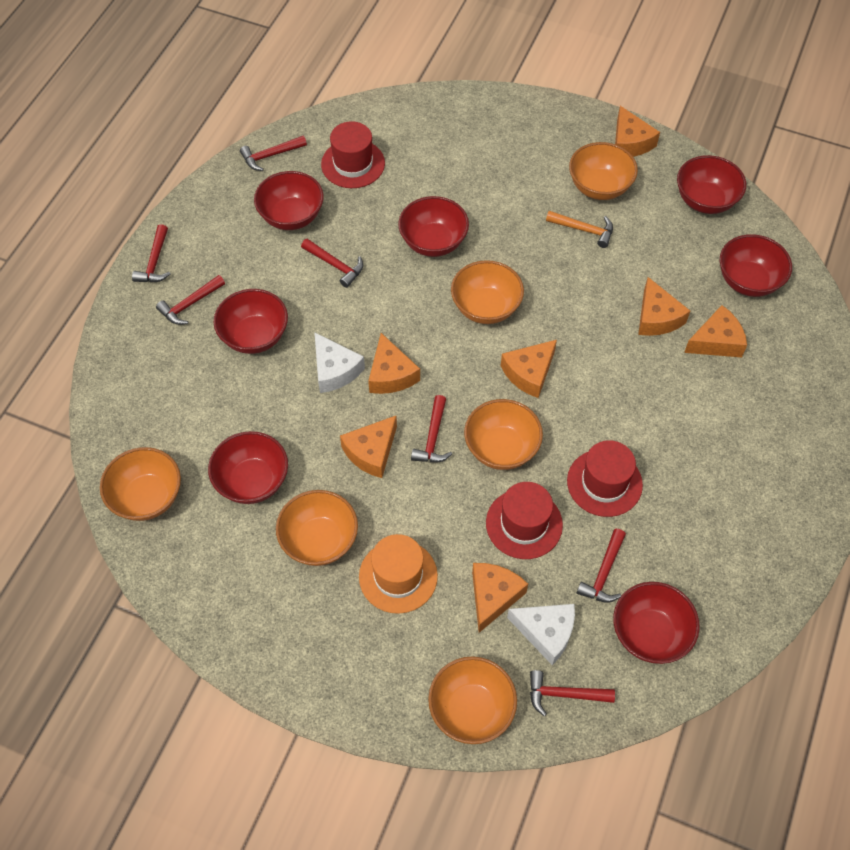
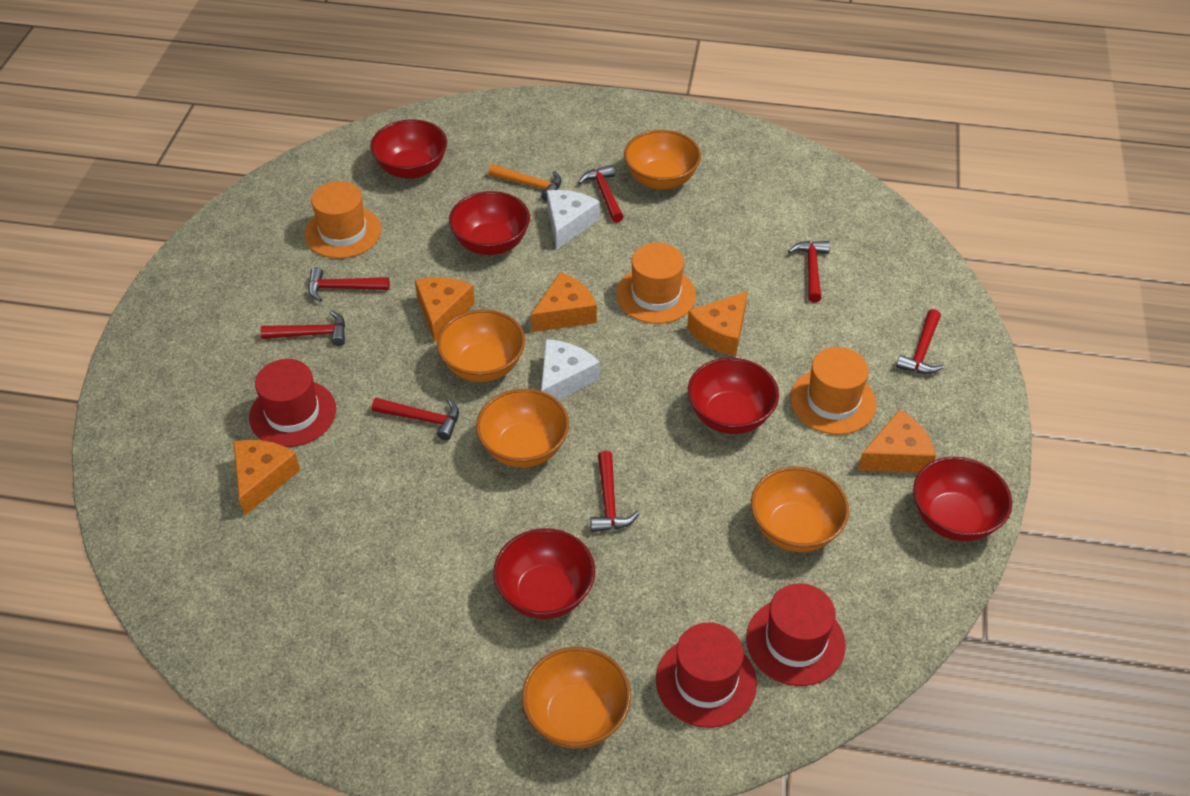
orange bowl: 6 -> 5
orange cheese: 7 -> 5
orange hat: 1 -> 3
red bowl: 7 -> 5

